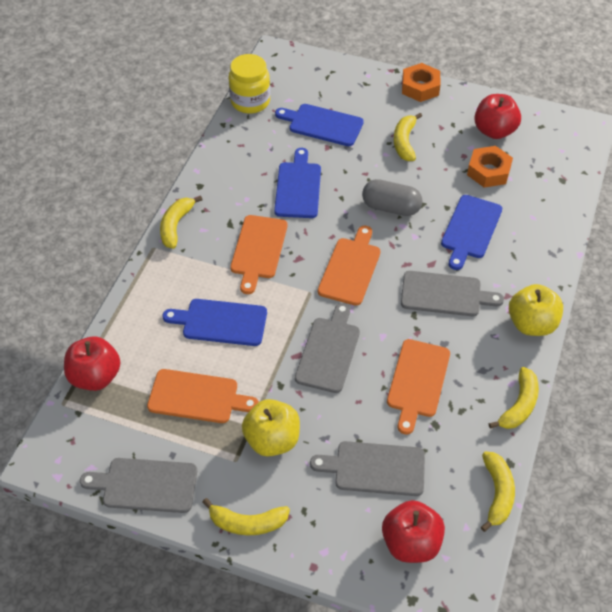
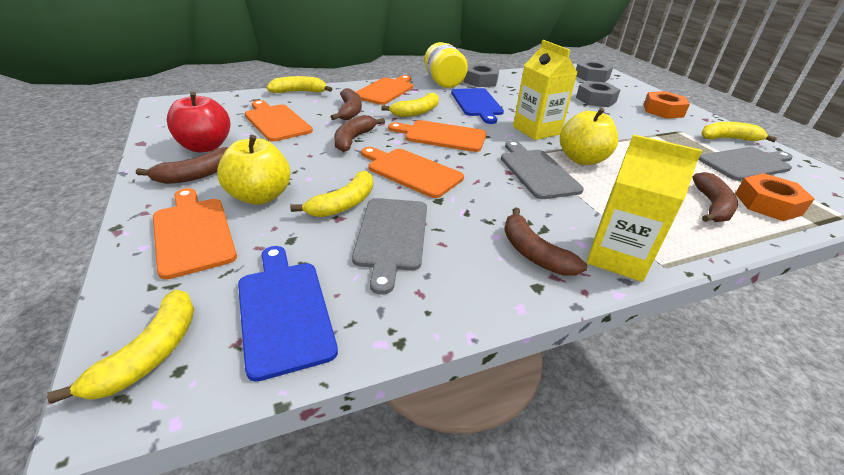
blue cutting board: 4 -> 2
brown banana: 0 -> 5
grey capsule: 1 -> 0
grey cutting board: 4 -> 3
grey nut: 0 -> 3
orange cutting board: 4 -> 5
red apple: 3 -> 1
yellow carton: 0 -> 2

